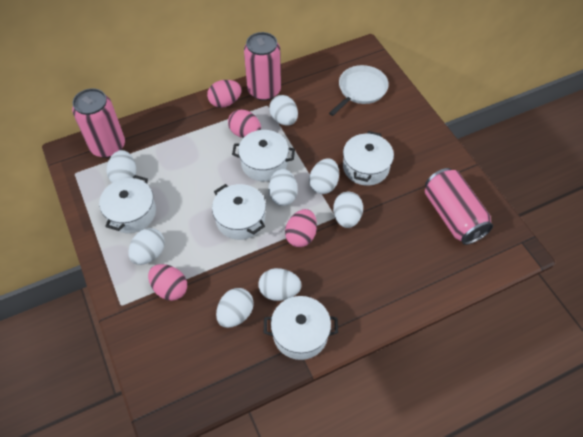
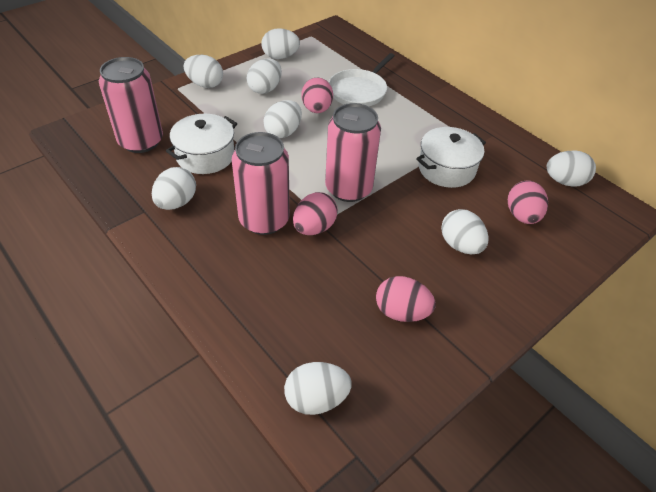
white pot: 5 -> 2

